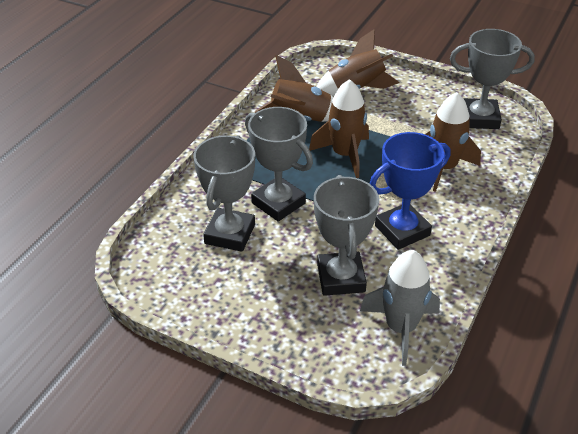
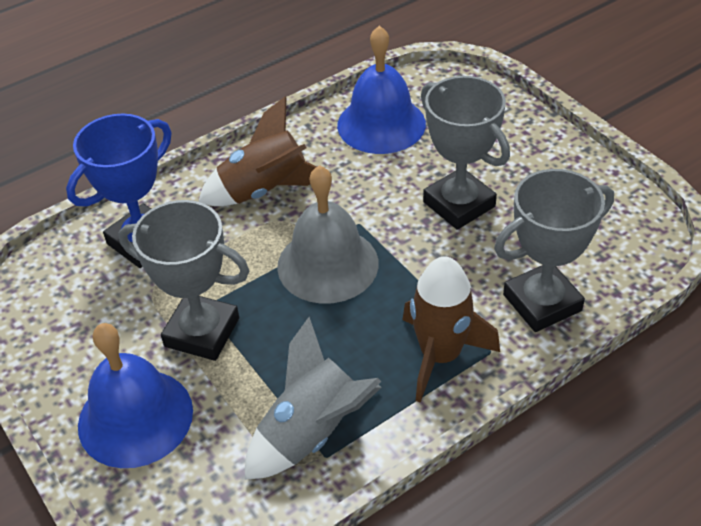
blue bell: 0 -> 2
brown rocket: 4 -> 2
grey bell: 0 -> 1
grey trophy: 4 -> 3

